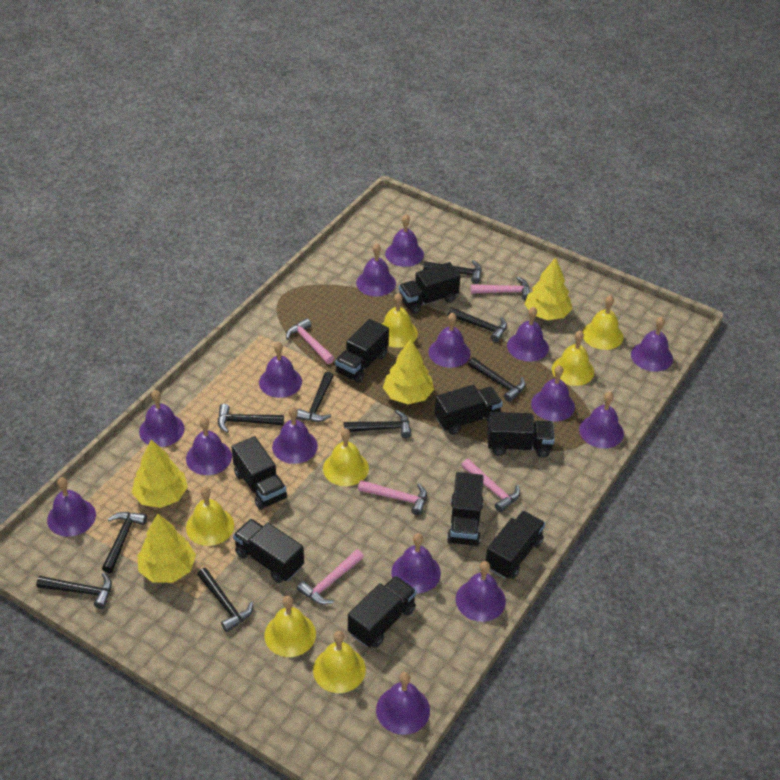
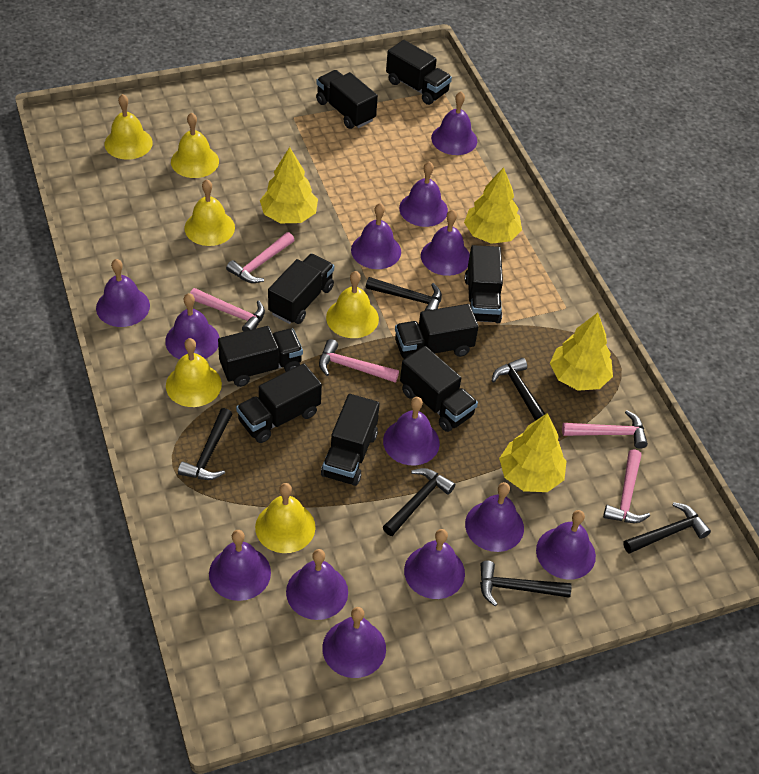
black hammer: 9 -> 6
purple bell: 15 -> 13
yellow bell: 7 -> 6

